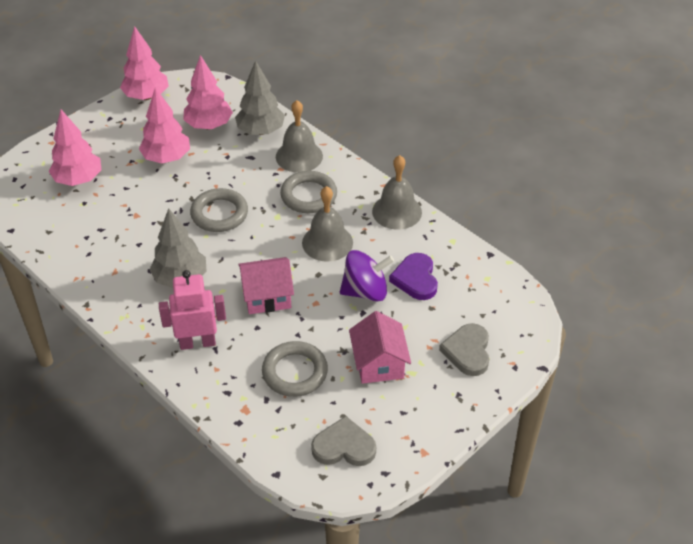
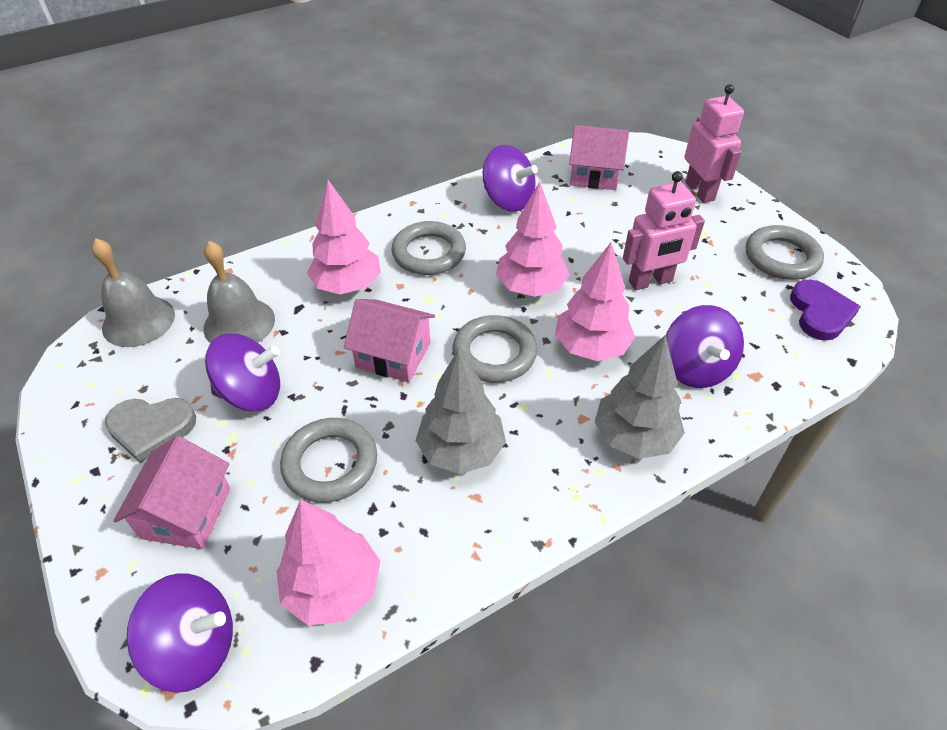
grey bell: 3 -> 2
grey heart: 2 -> 1
grey ring: 3 -> 4
pink house: 2 -> 3
pink robot: 1 -> 2
purple spinning top: 1 -> 4

